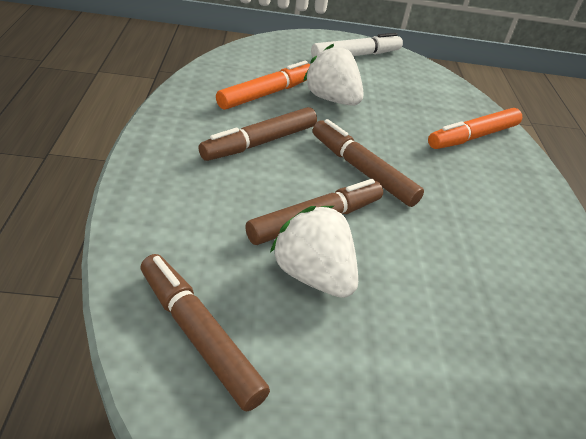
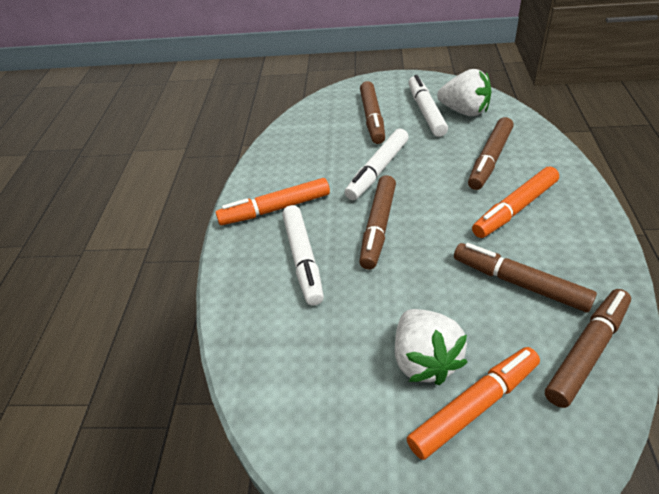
brown marker: 4 -> 5
orange marker: 2 -> 3
white marker: 1 -> 3

